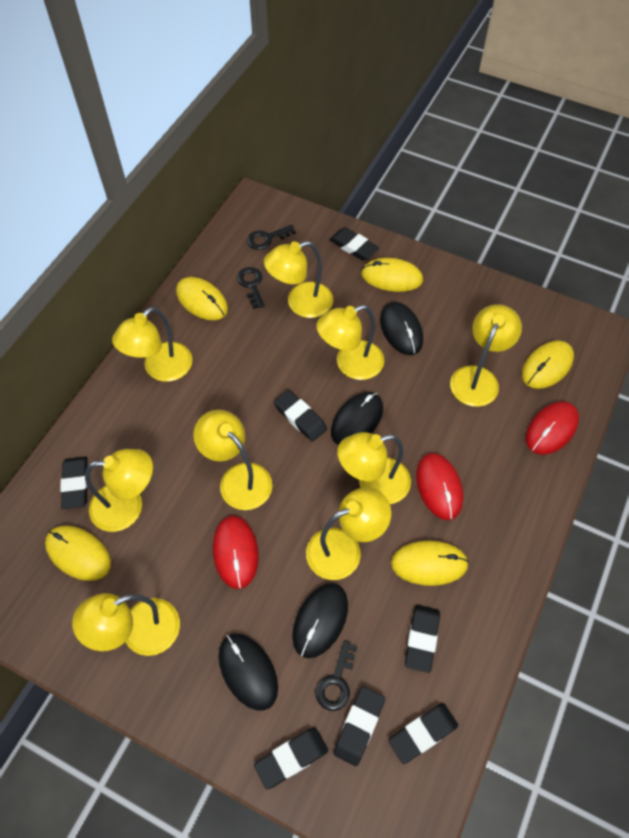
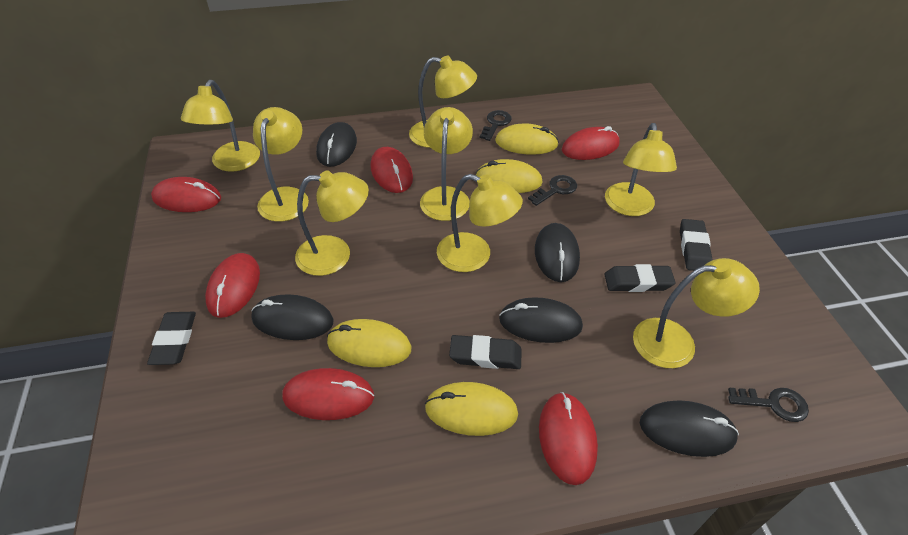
black eraser: 7 -> 4
black mouse: 4 -> 5
red mouse: 3 -> 6
yellow lamp: 9 -> 8
yellow mouse: 5 -> 4

